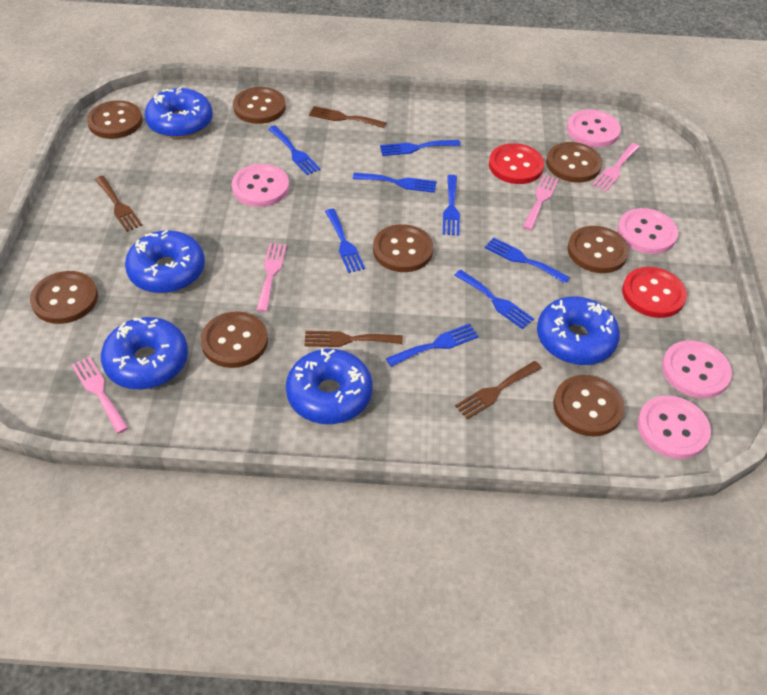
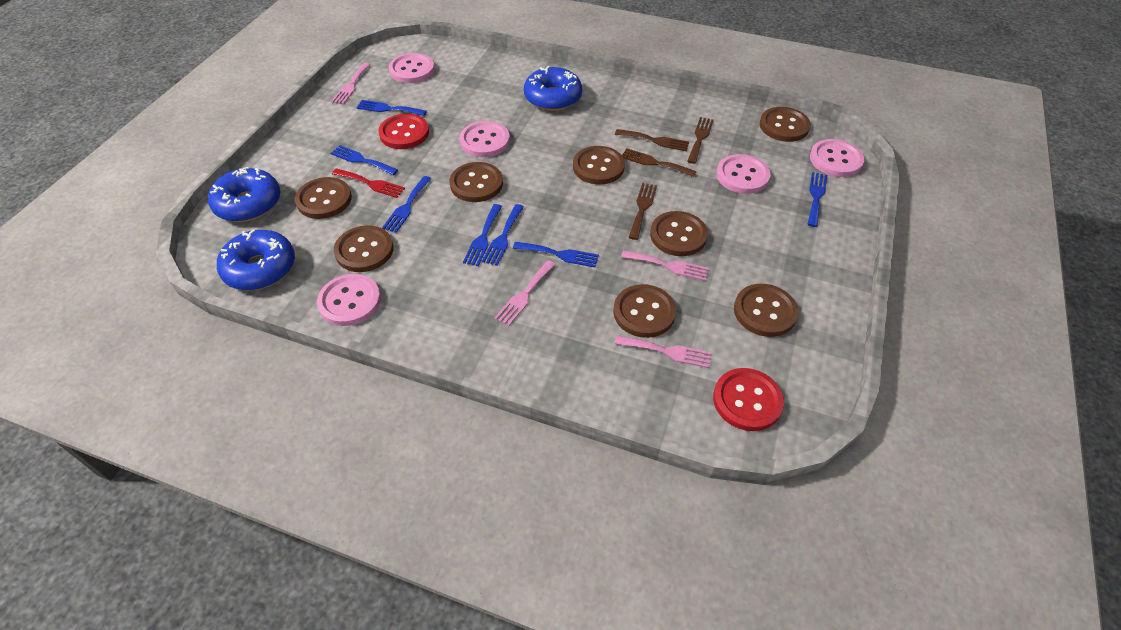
blue donut: 5 -> 3
blue fork: 8 -> 7
red fork: 0 -> 1

